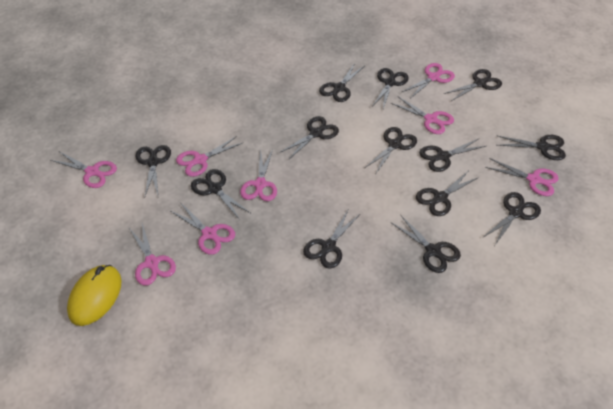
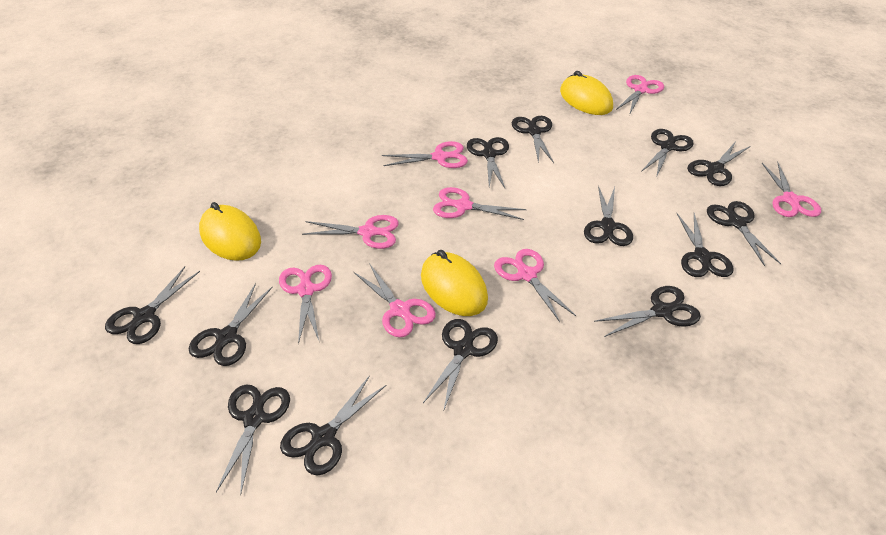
yellow mouse: 1 -> 3

